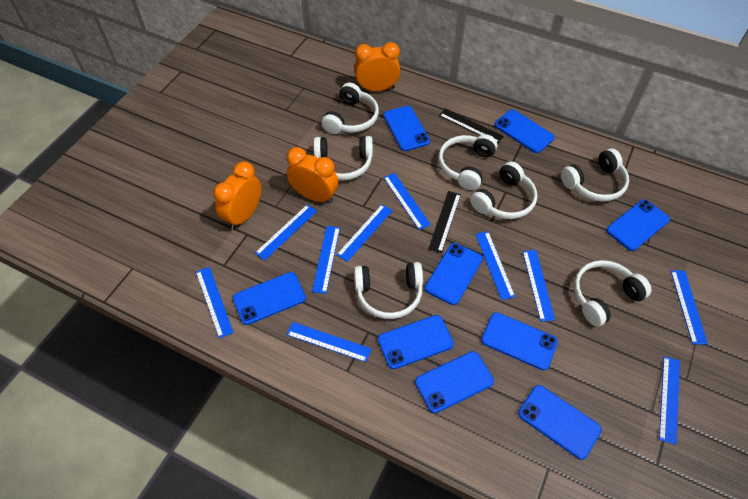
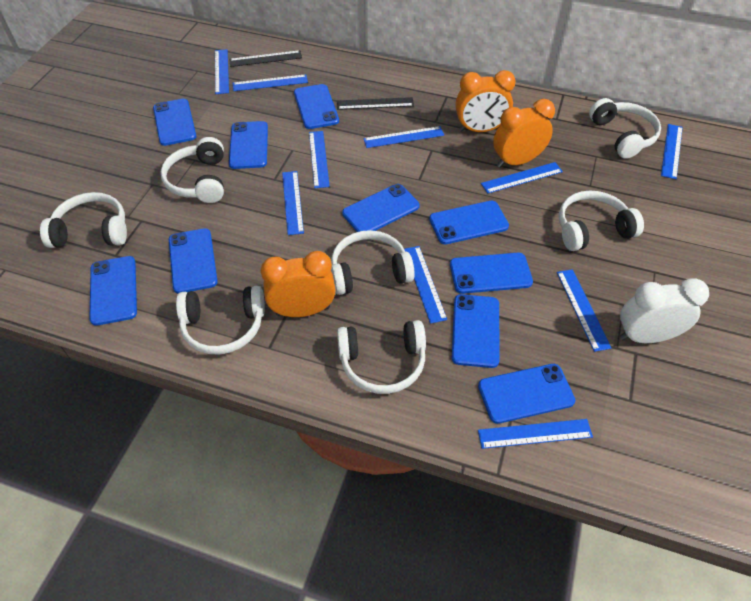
blue phone: 9 -> 10
white clock: 0 -> 1

